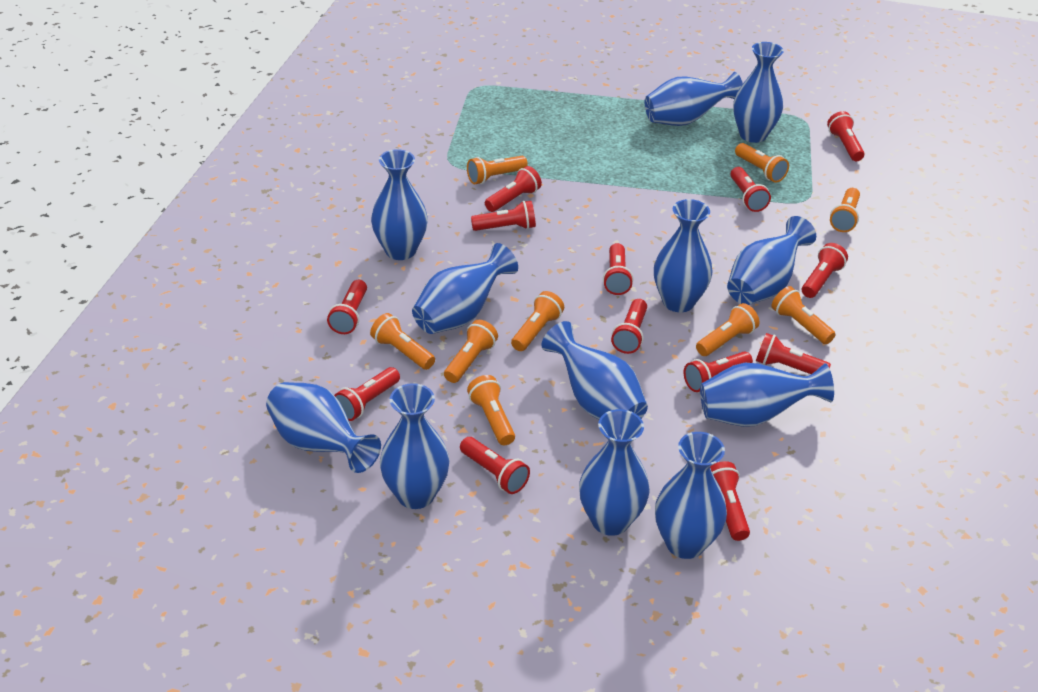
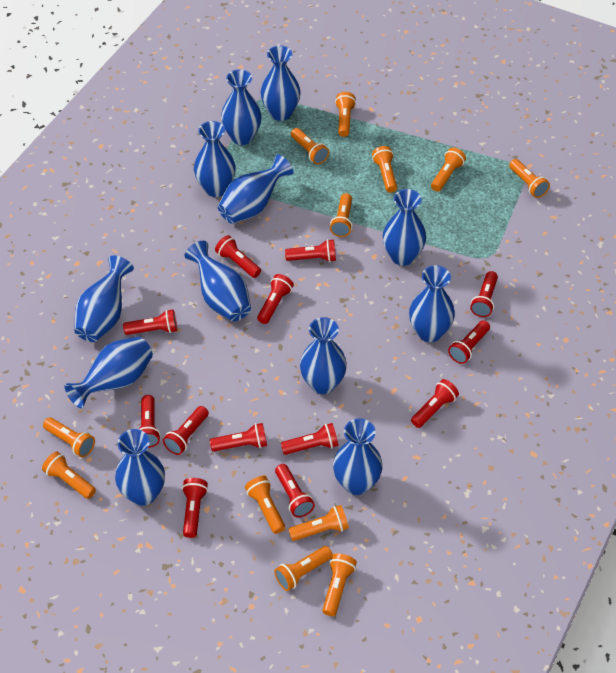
orange flashlight: 9 -> 12

